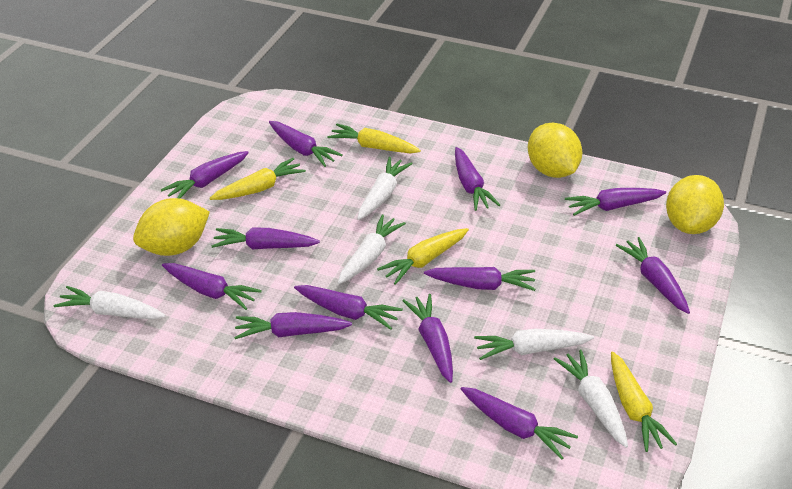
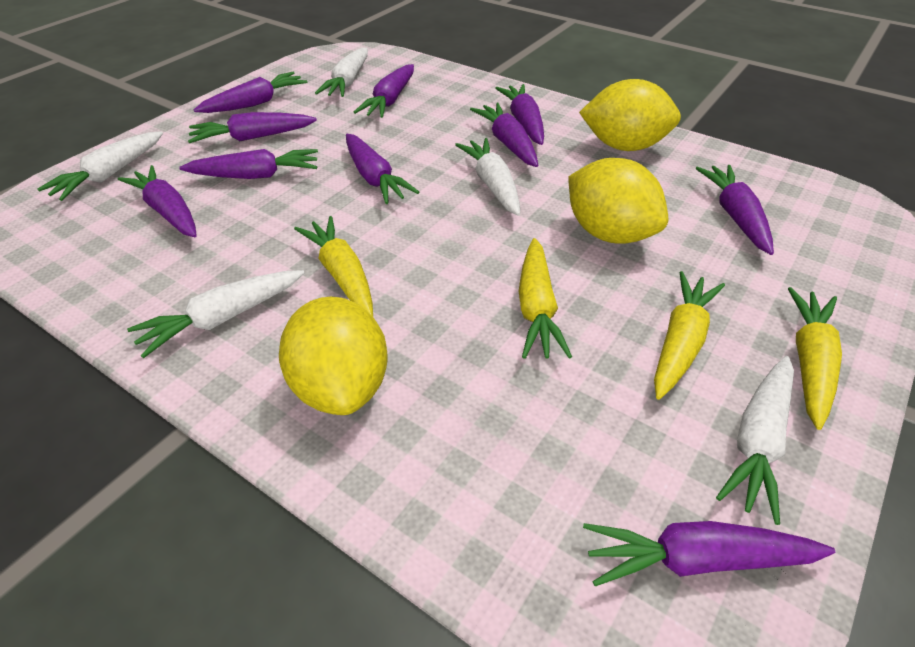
purple carrot: 12 -> 10

